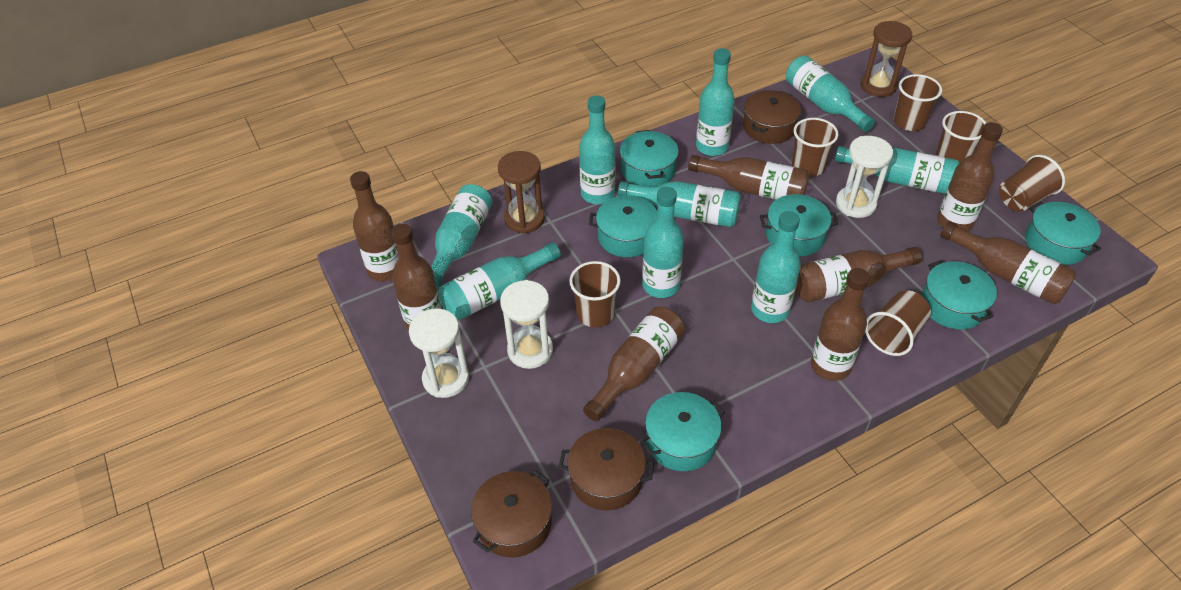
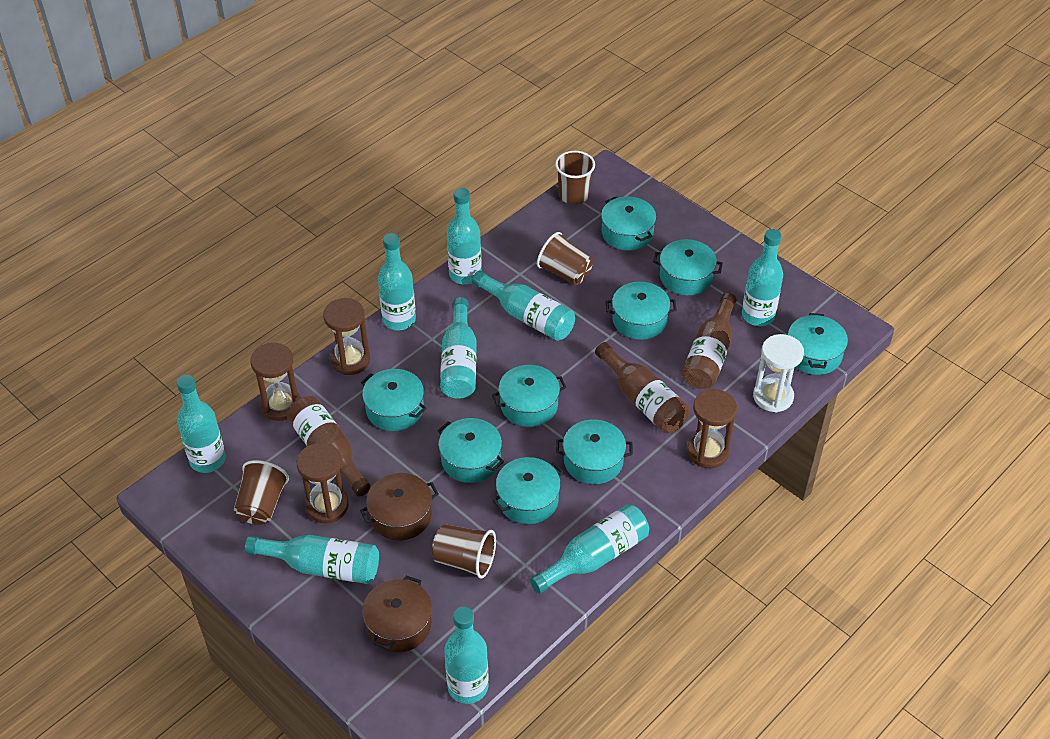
brown bottle: 8 -> 3
brown cup: 6 -> 4
brown hourglass: 2 -> 4
brown pot: 3 -> 2
turquoise pot: 6 -> 9
white hourglass: 3 -> 1

